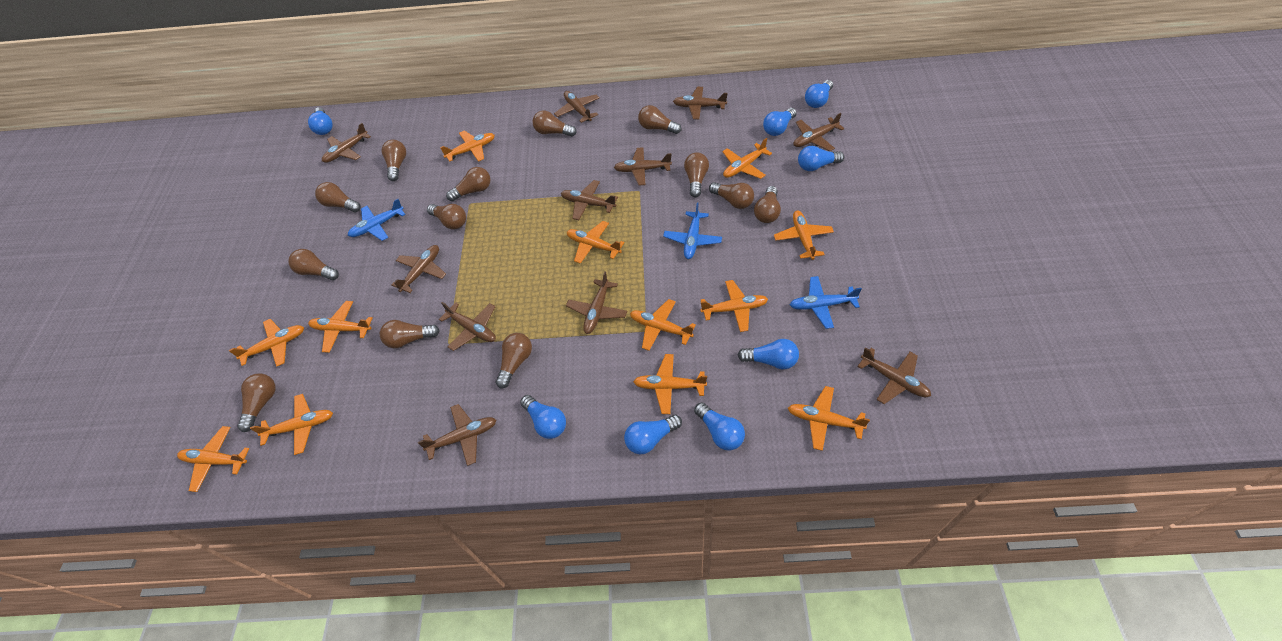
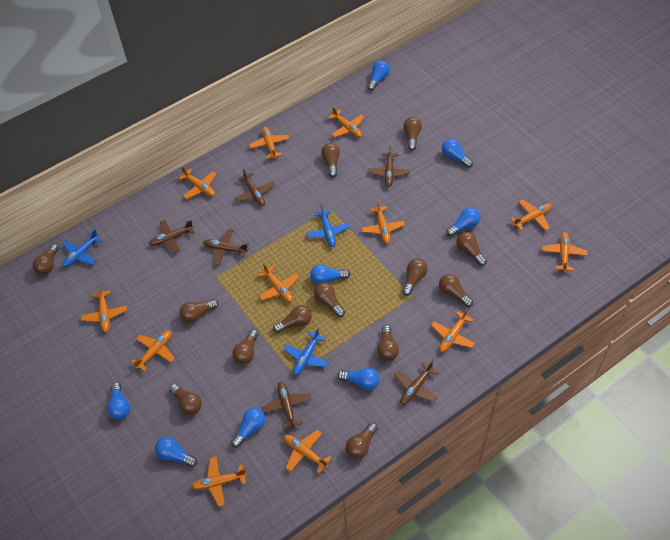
brown plane: 11 -> 6

